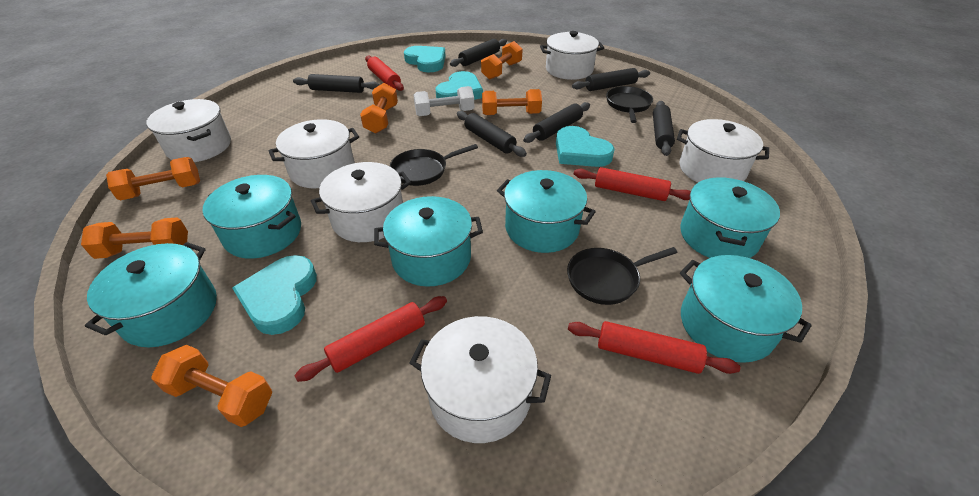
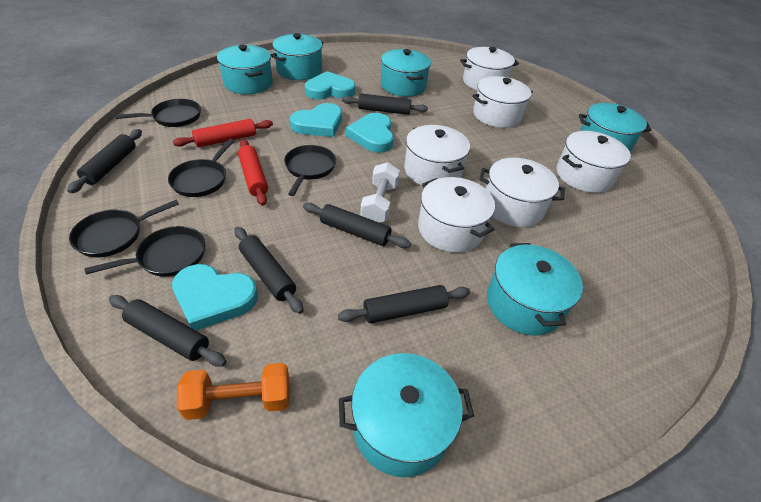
black pan: 3 -> 5
orange dumbbell: 6 -> 1
red rolling pin: 4 -> 2

